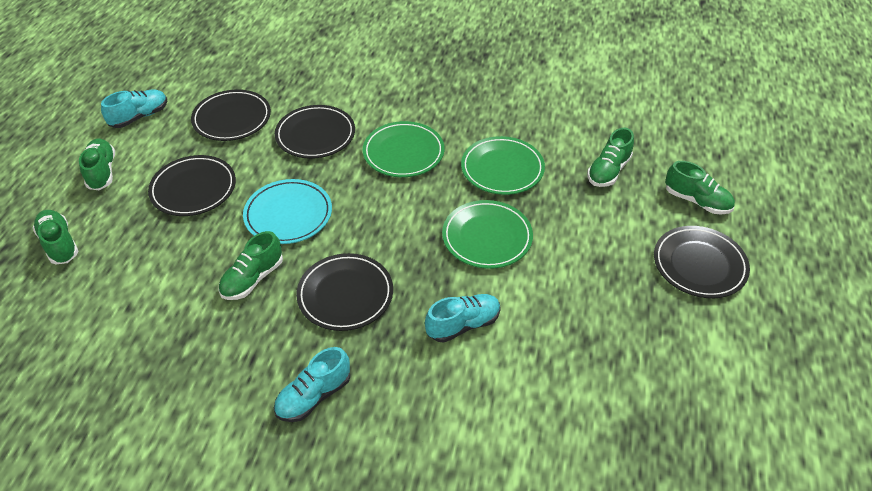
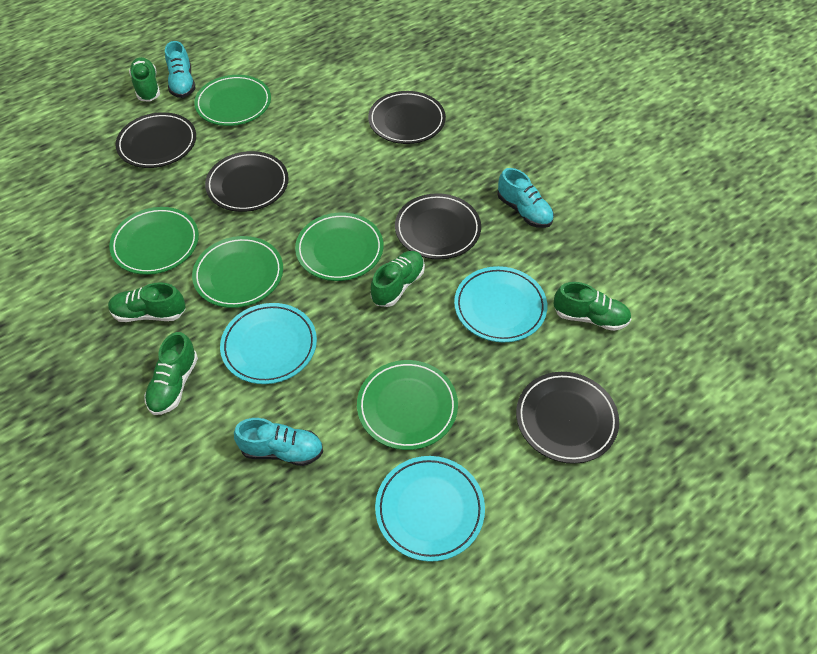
green plate: 3 -> 5
turquoise plate: 1 -> 3

